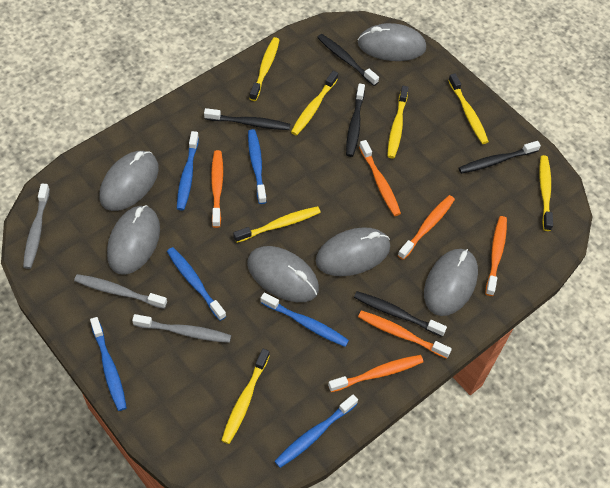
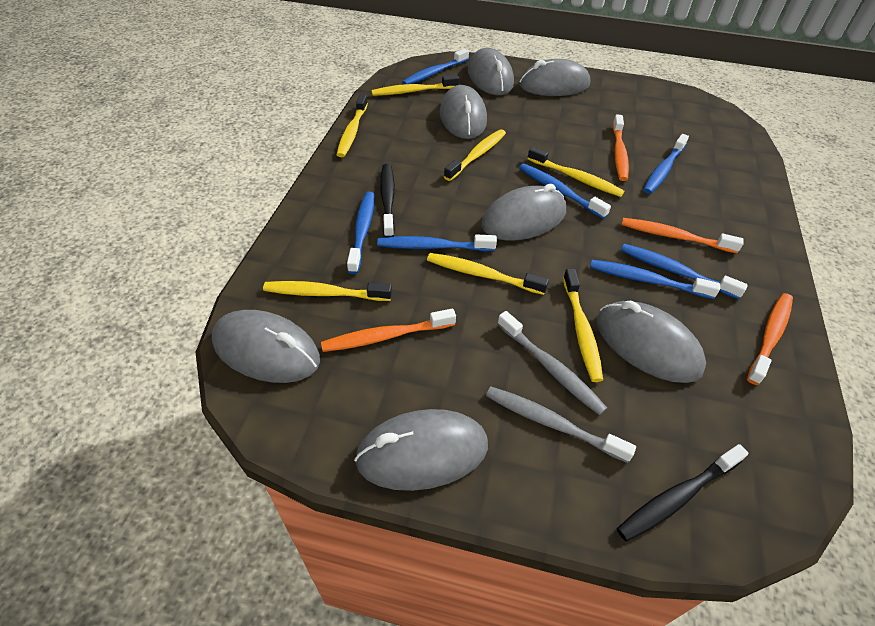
black toothbrush: 5 -> 2
blue toothbrush: 6 -> 7
grey mouse: 6 -> 7
grey toothbrush: 3 -> 2
orange toothbrush: 6 -> 4

